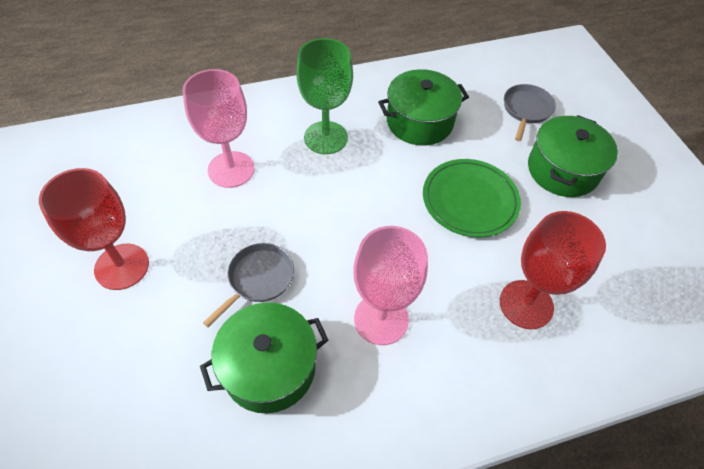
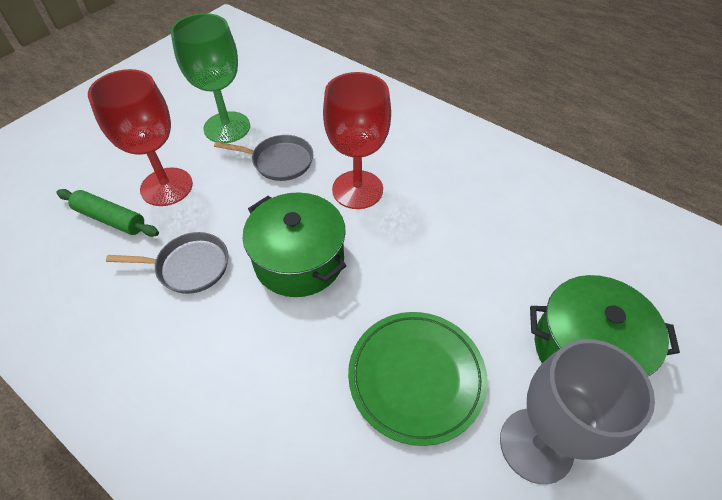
green pot: 3 -> 2
green rolling pin: 0 -> 1
grey goblet: 0 -> 1
pink goblet: 2 -> 0

